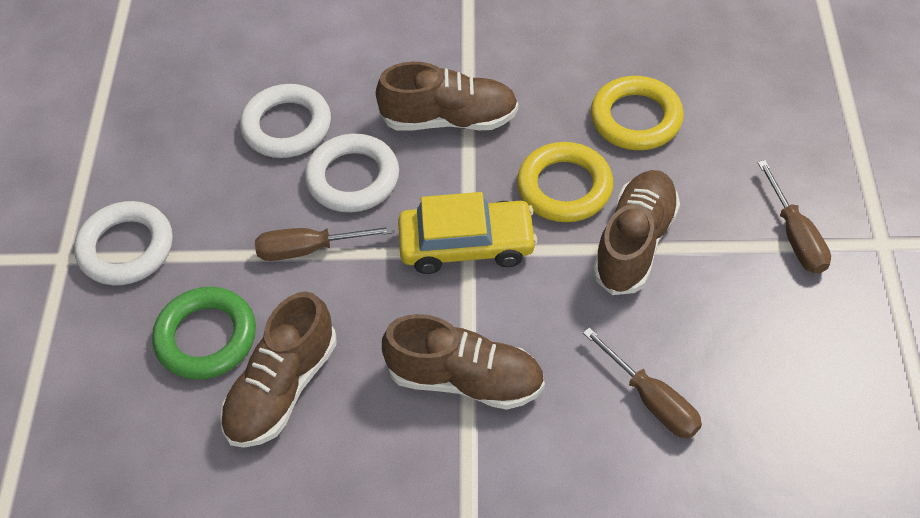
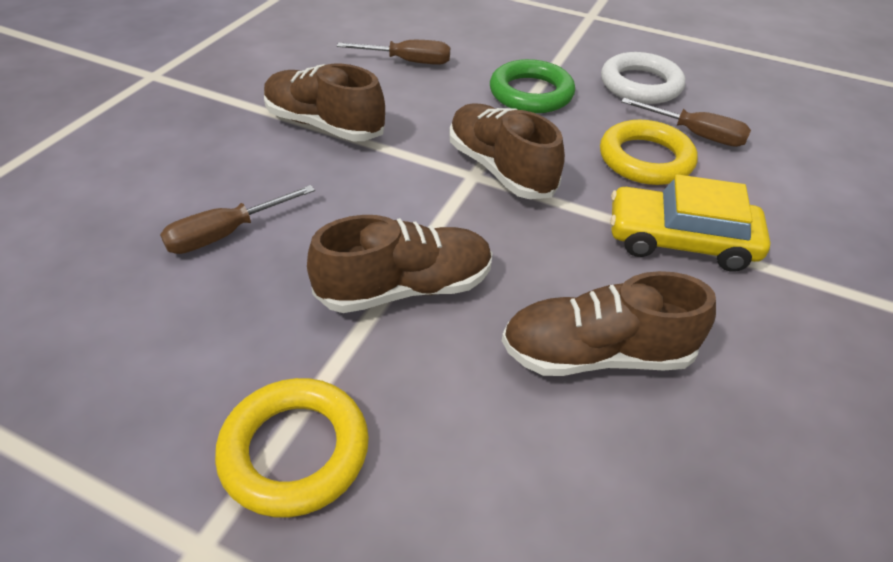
white ring: 3 -> 1

